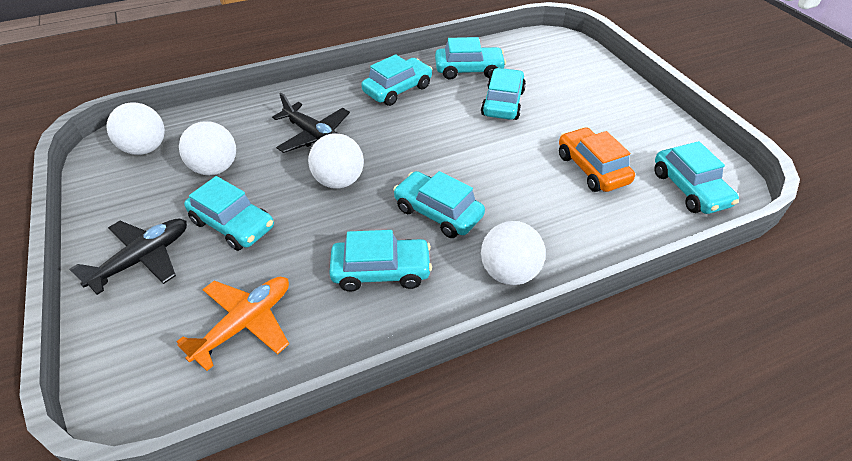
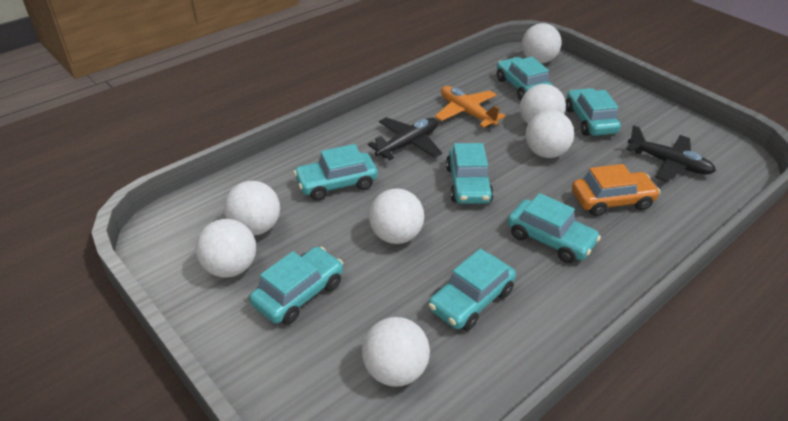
white ball: 4 -> 7

